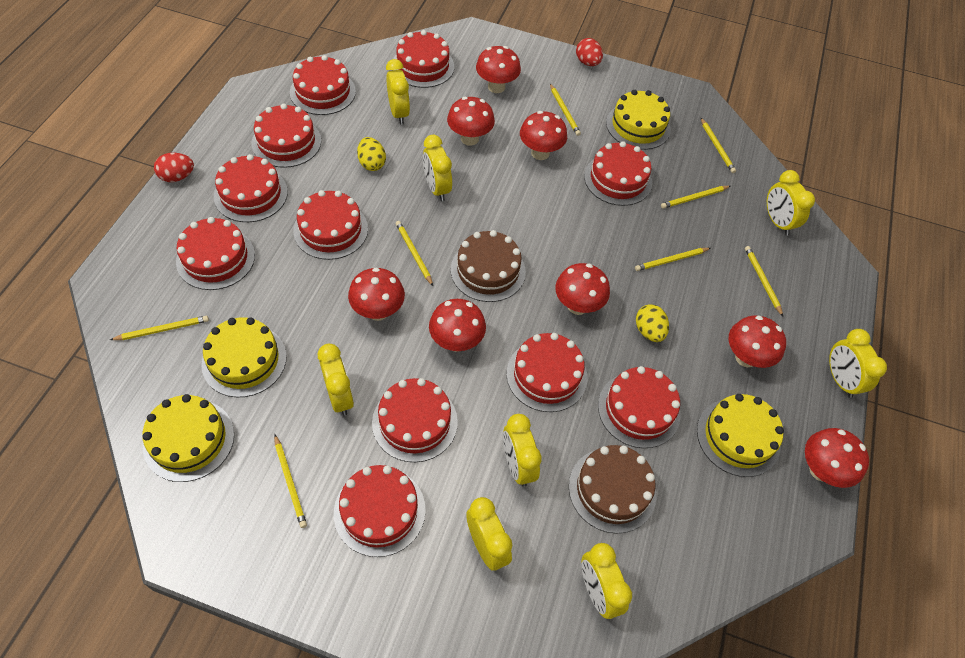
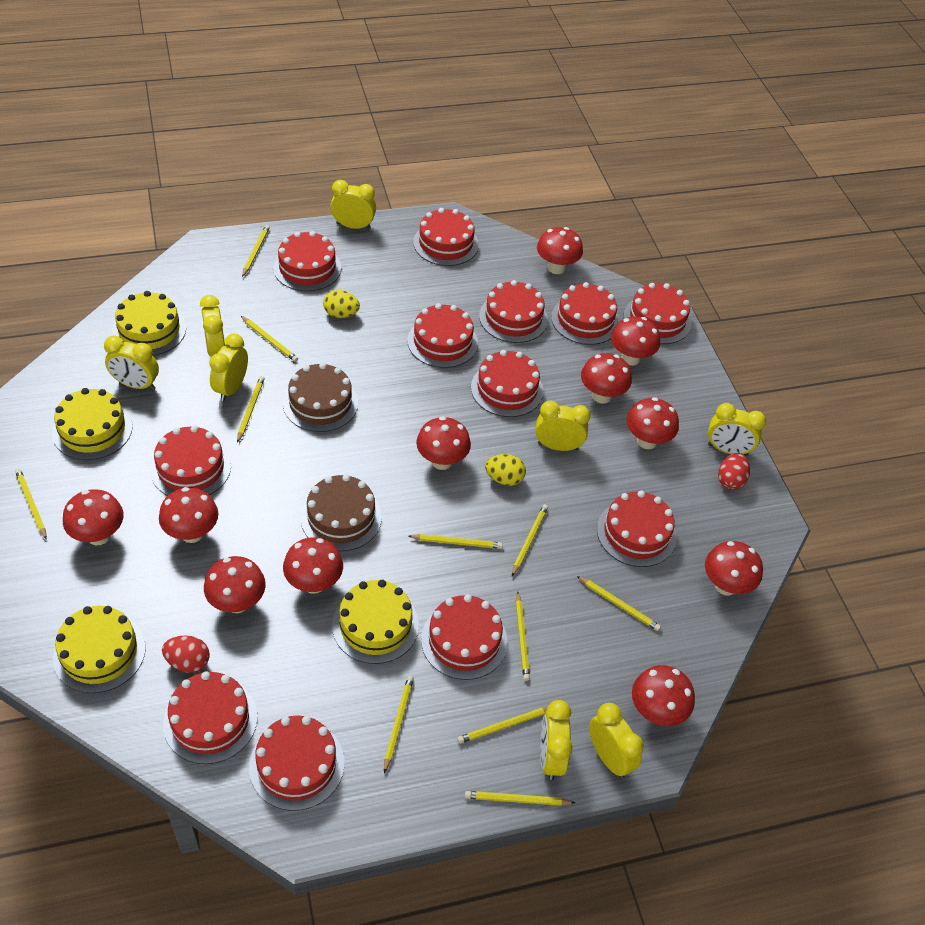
red cake: 11 -> 12
red mushroom: 8 -> 11
yellow pencil: 8 -> 11

